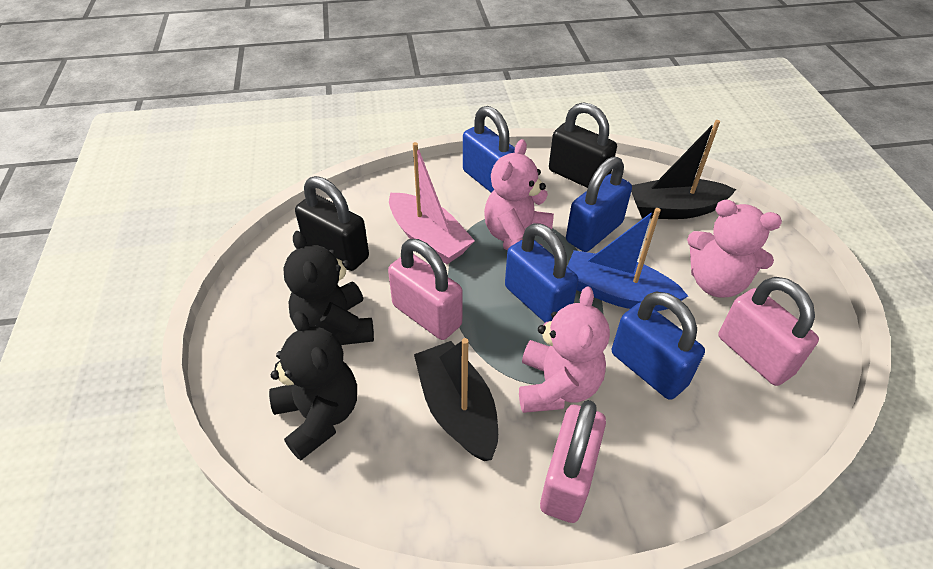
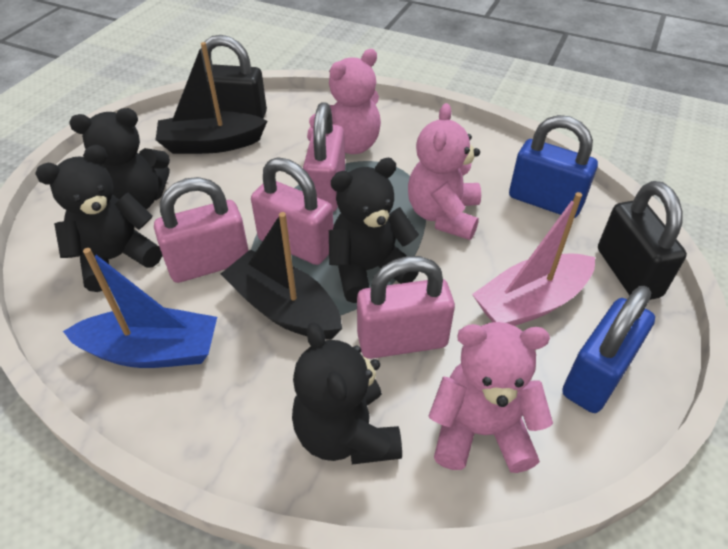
black teddy bear: 2 -> 4
blue padlock: 4 -> 2
pink padlock: 3 -> 4

